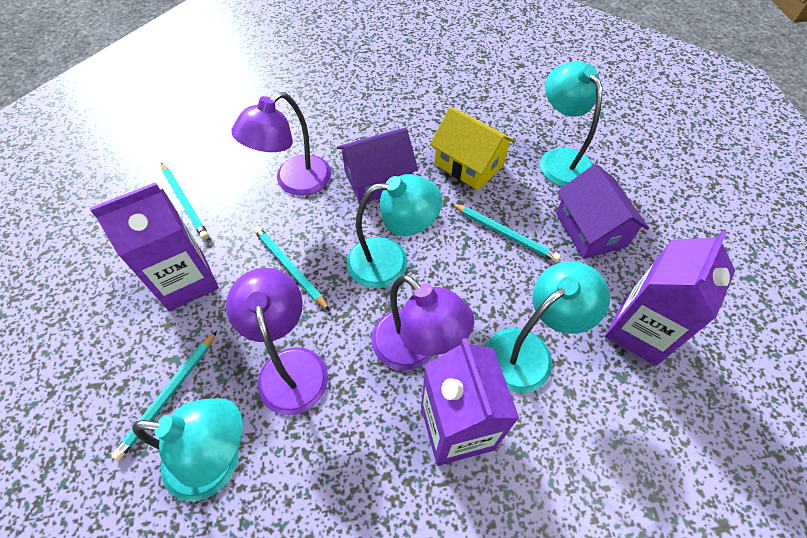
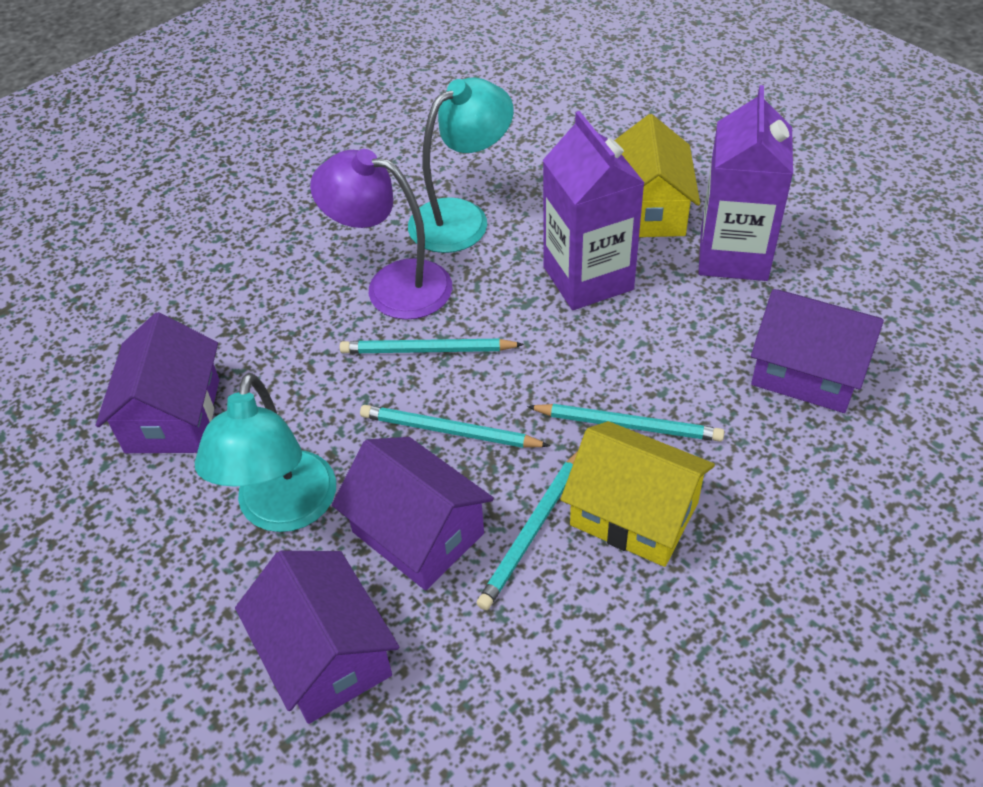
purple carton: 3 -> 2
purple house: 2 -> 4
purple lamp: 3 -> 1
turquoise lamp: 4 -> 2
yellow house: 1 -> 2

